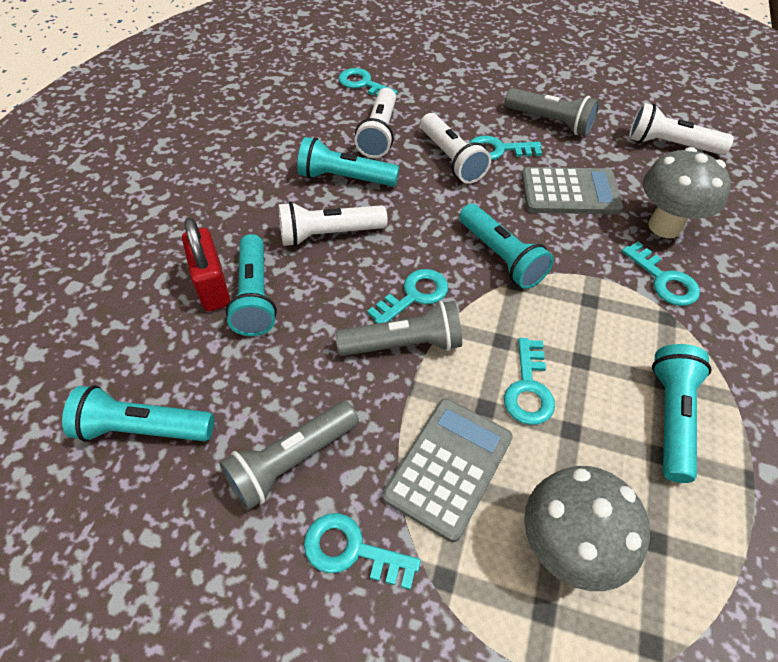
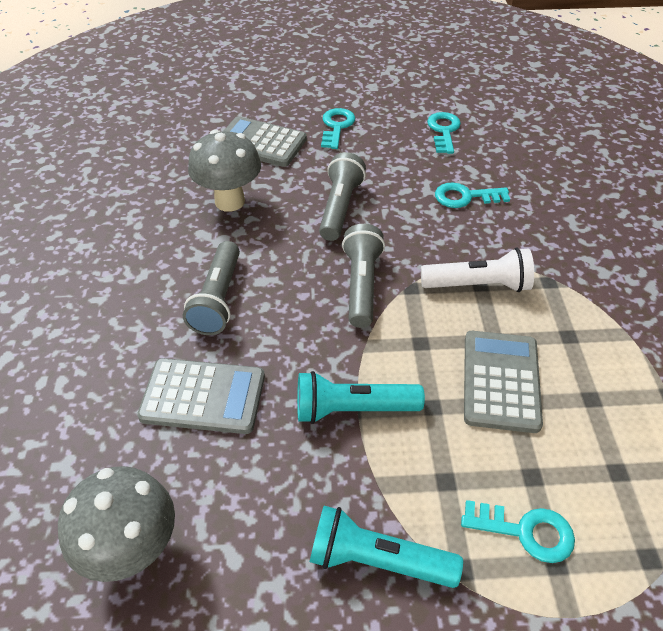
grey calculator: 2 -> 3
red padlock: 1 -> 0
turquoise flashlight: 5 -> 2
turquoise key: 6 -> 4
white flashlight: 4 -> 1

